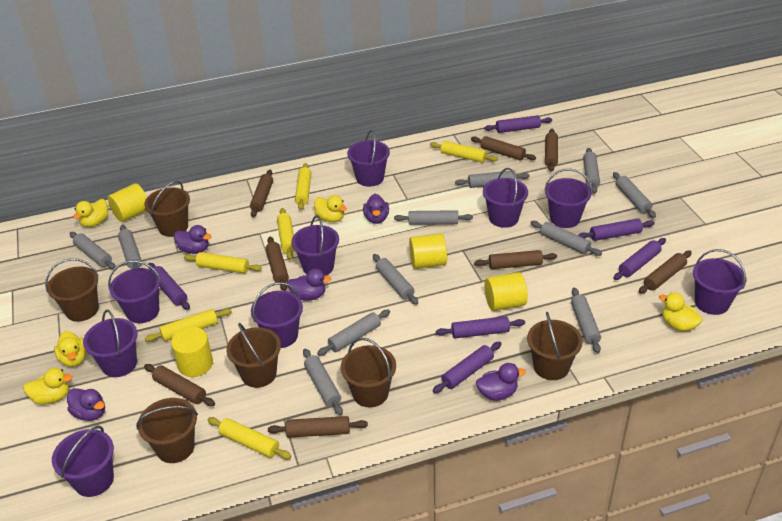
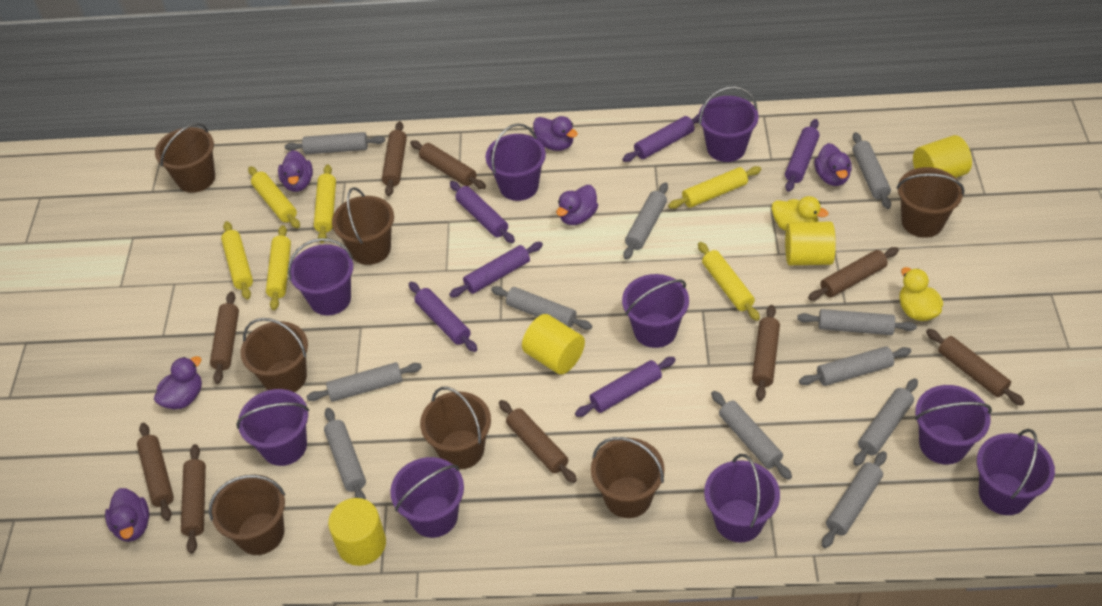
brown bucket: 6 -> 7
brown rolling pin: 8 -> 9
purple duck: 5 -> 6
yellow duck: 5 -> 2

